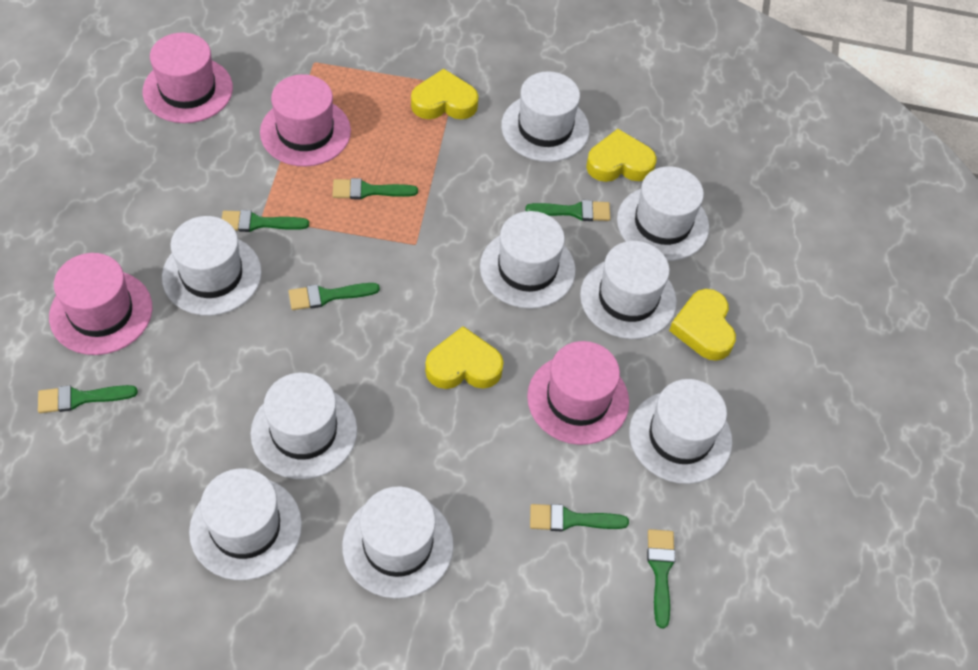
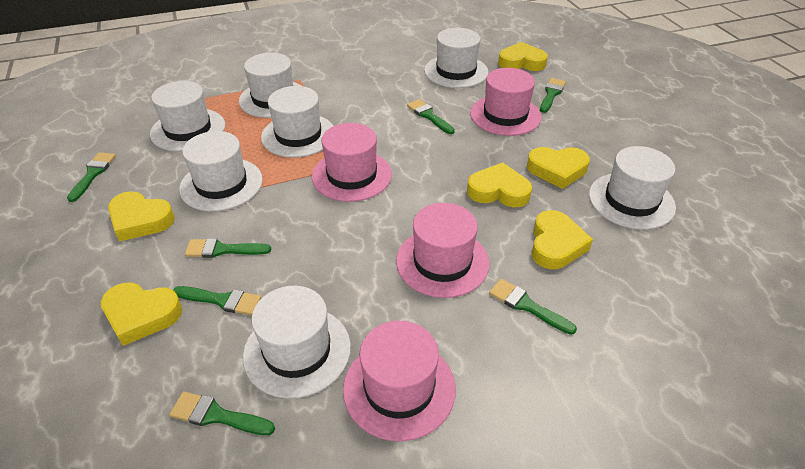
white hat: 9 -> 7
yellow heart: 4 -> 6

